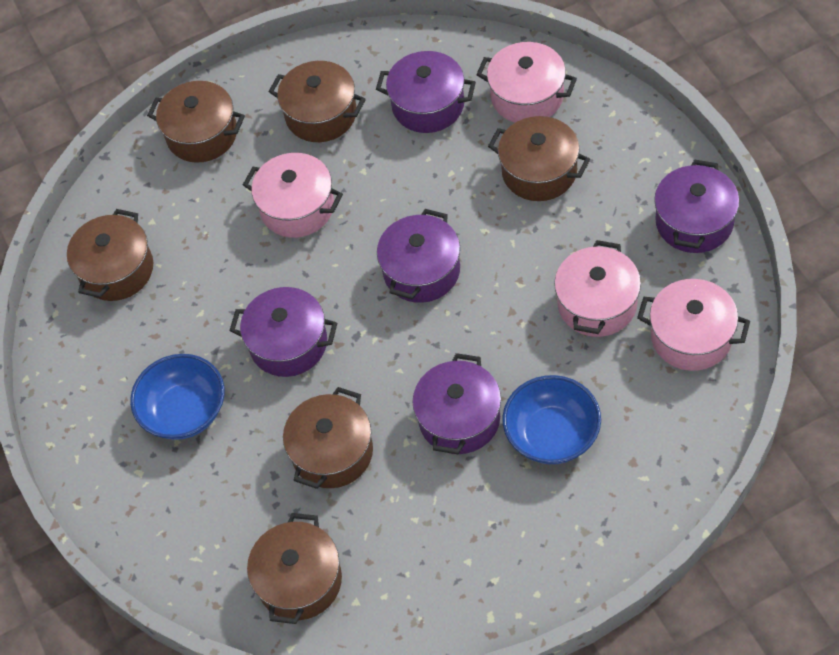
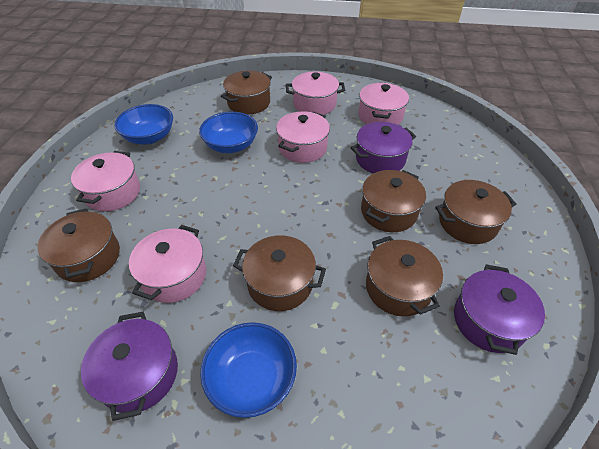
blue bowl: 2 -> 3
pink pot: 4 -> 5
purple pot: 5 -> 3

